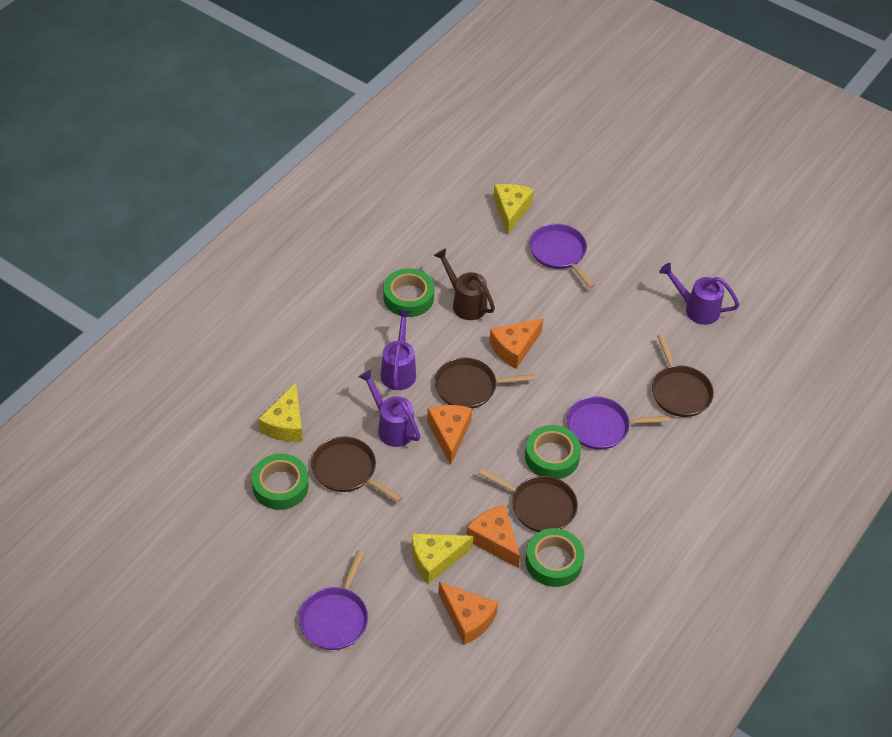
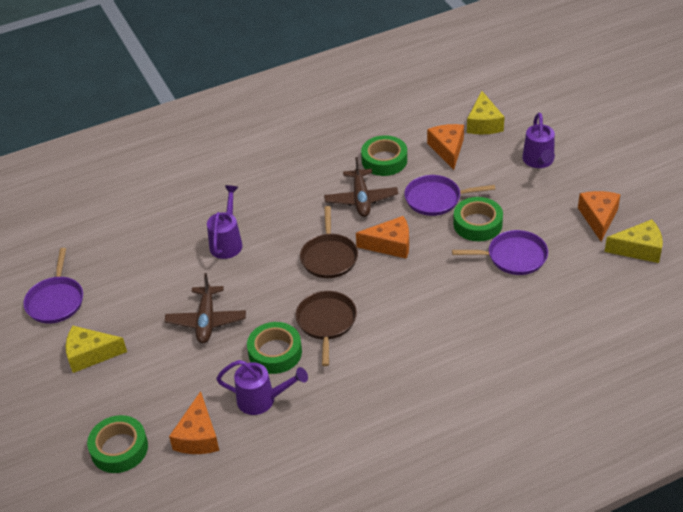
brown pan: 4 -> 2
brown plane: 0 -> 2
brown watering can: 1 -> 0

